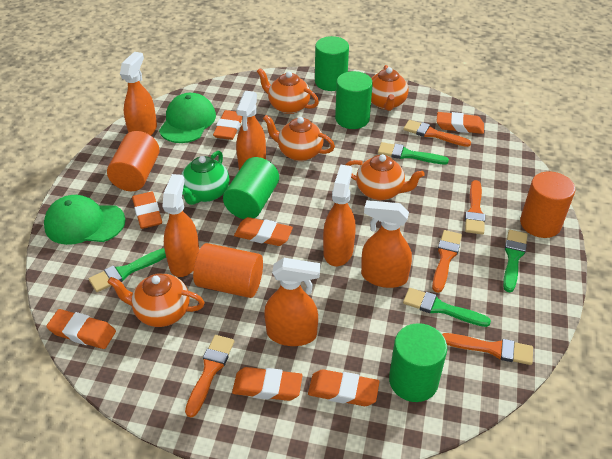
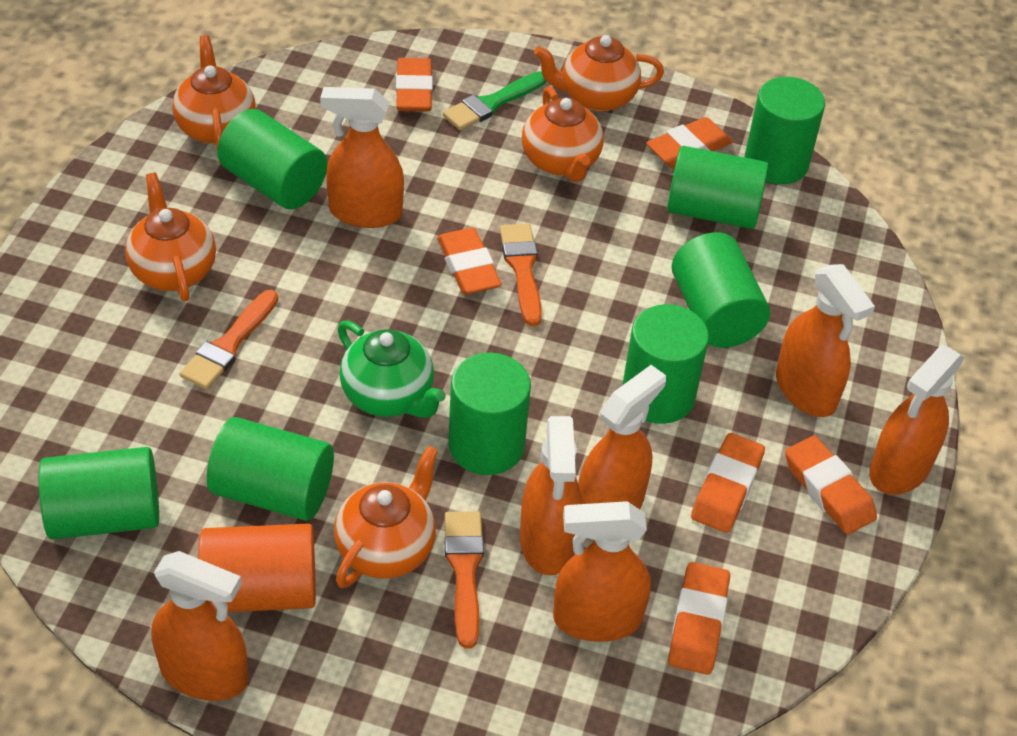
green brush: 4 -> 1
green cap: 2 -> 0
green cylinder: 4 -> 8
orange brush: 5 -> 3
orange cylinder: 3 -> 1
orange eraser: 7 -> 6
orange spray bottle: 6 -> 7

